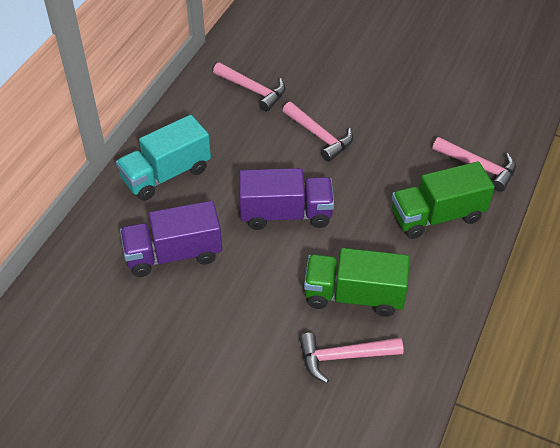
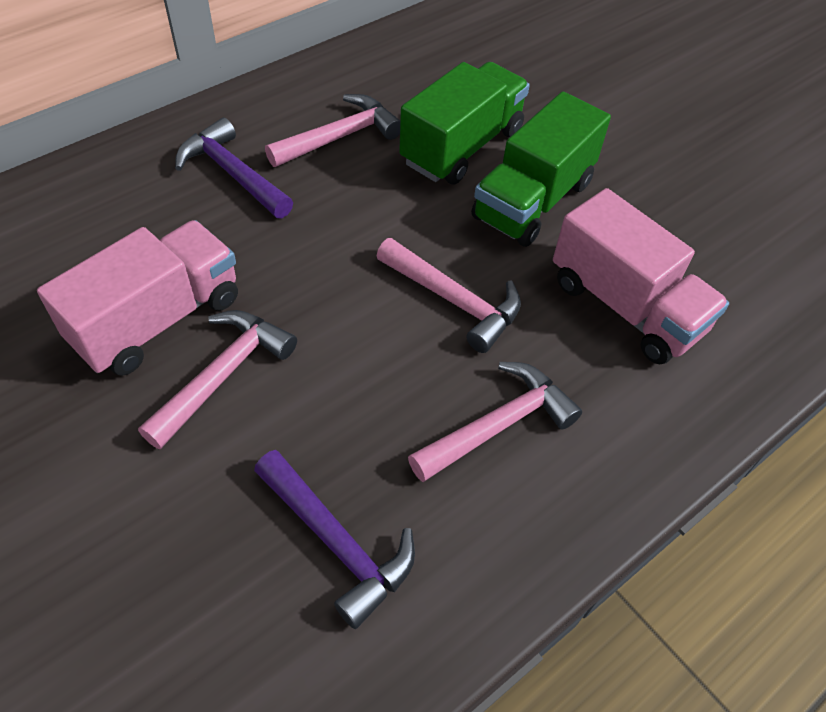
pink truck: 0 -> 2
purple hammer: 0 -> 2
purple truck: 2 -> 0
turquoise truck: 1 -> 0

